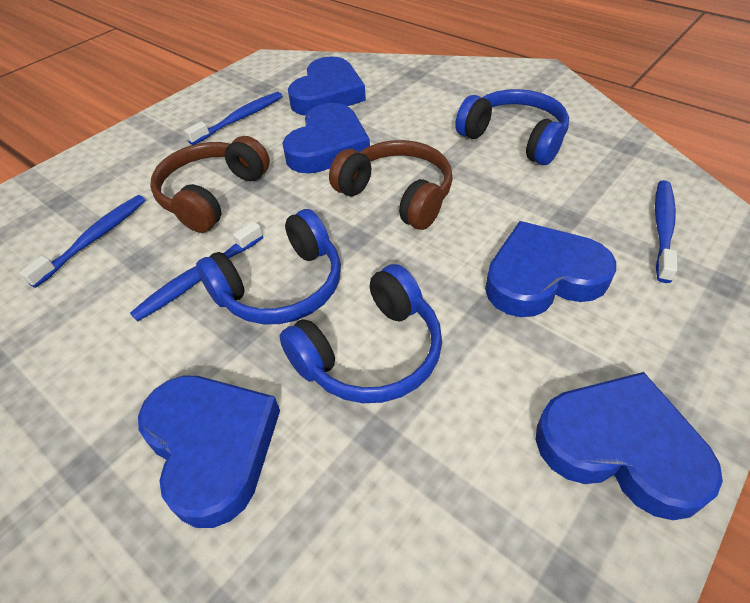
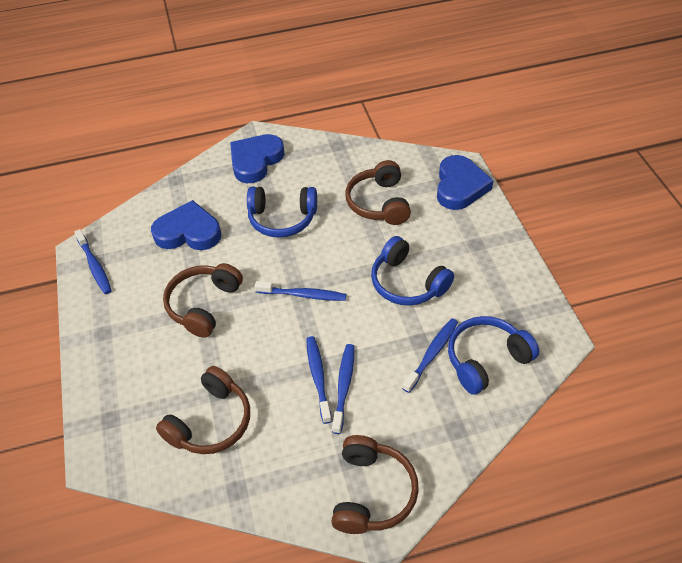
blue heart: 5 -> 3
blue toothbrush: 4 -> 5
brown headphones: 2 -> 4

